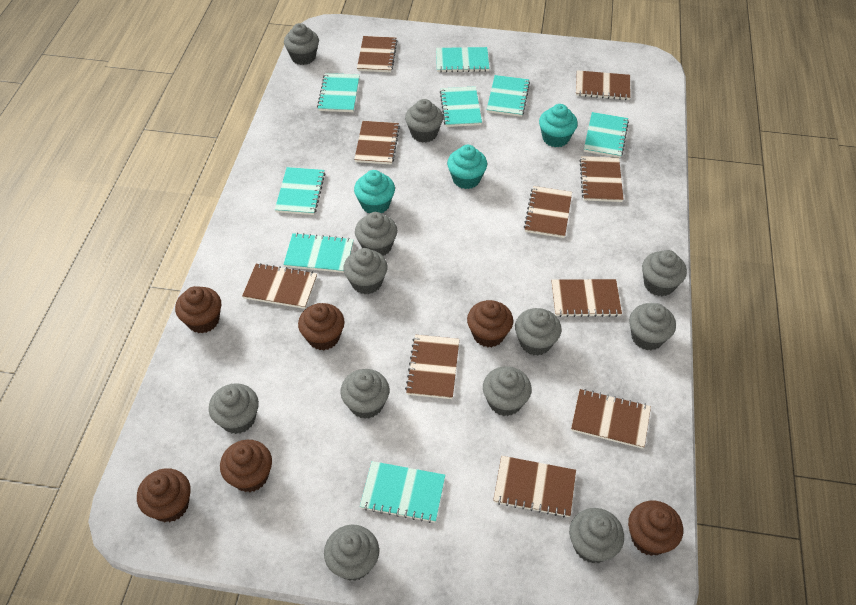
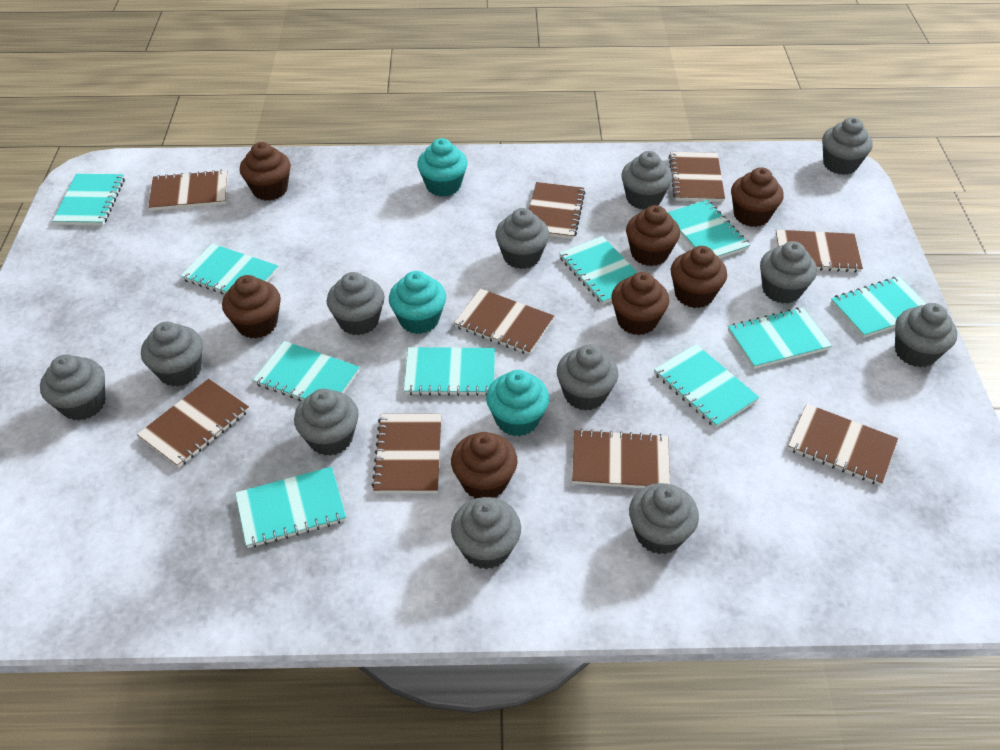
brown cupcake: 6 -> 7
brown notebook: 10 -> 9
turquoise notebook: 8 -> 10

